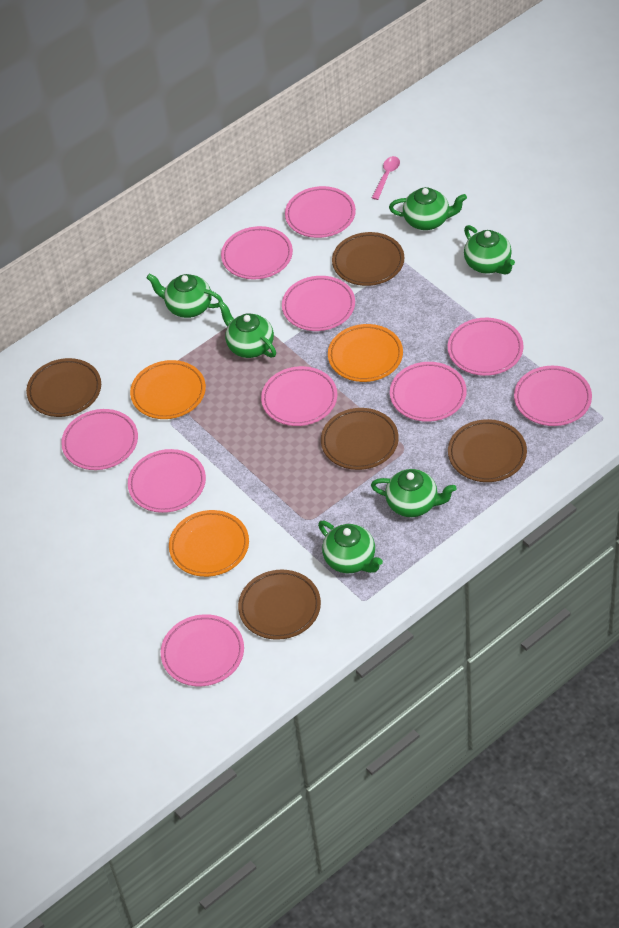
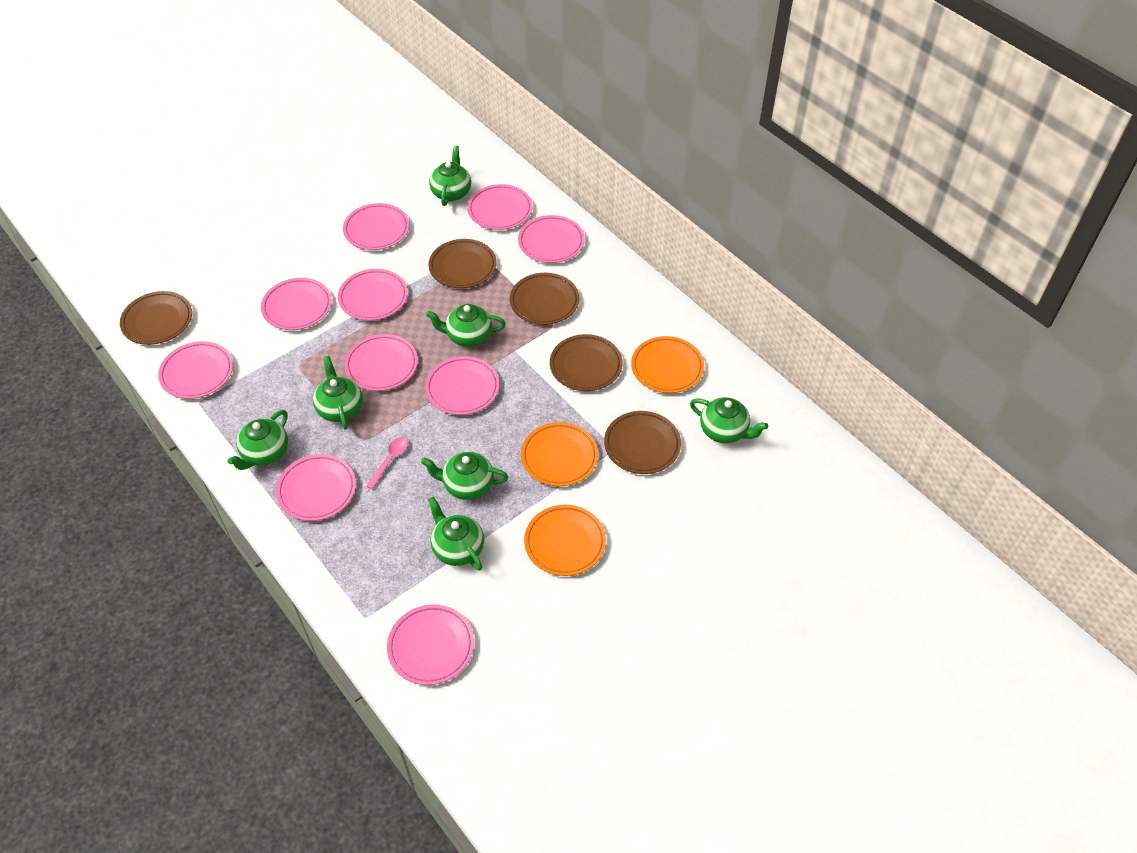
green teapot: 6 -> 7

